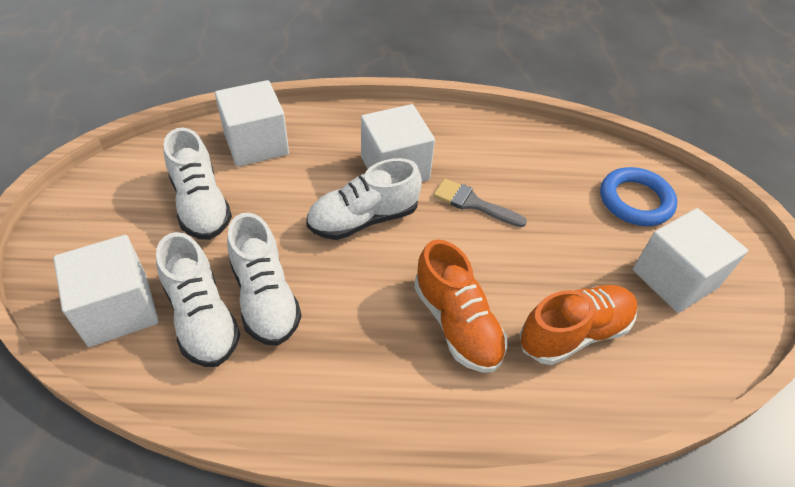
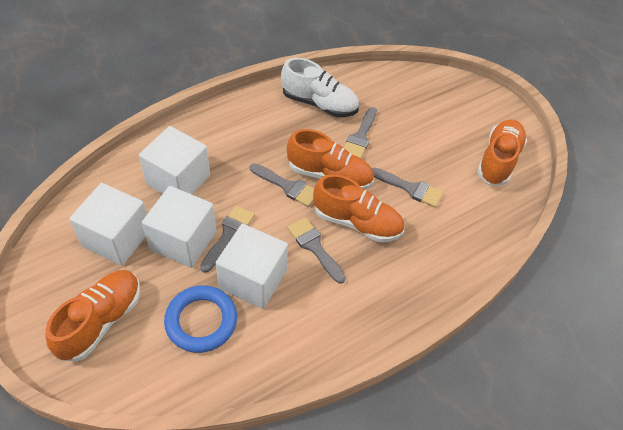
grey brush: 1 -> 5
orange shoe: 2 -> 4
white shoe: 4 -> 1

